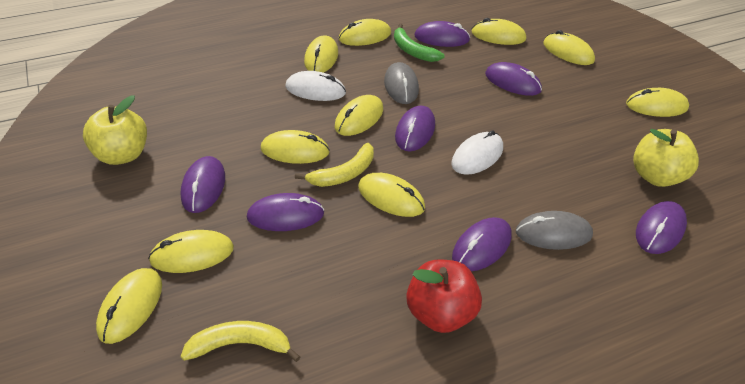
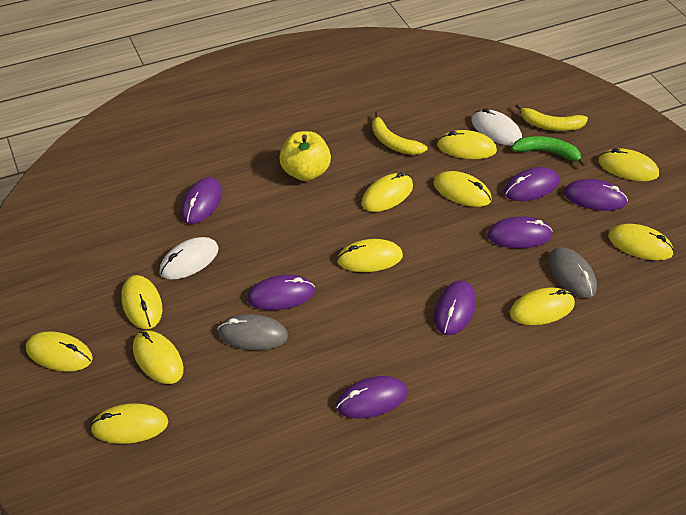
red apple: 1 -> 0
yellow apple: 2 -> 1
yellow mouse: 10 -> 11

